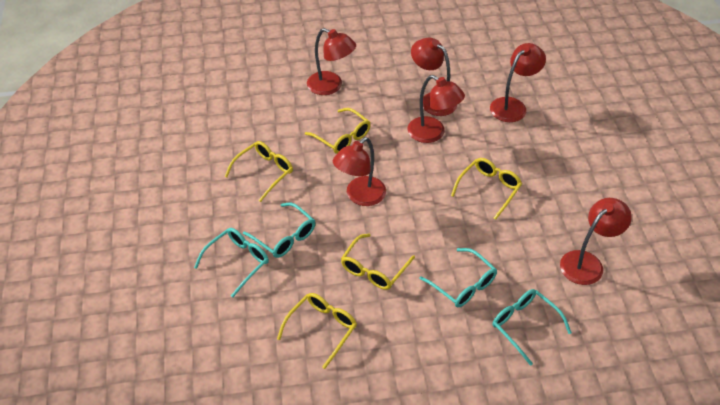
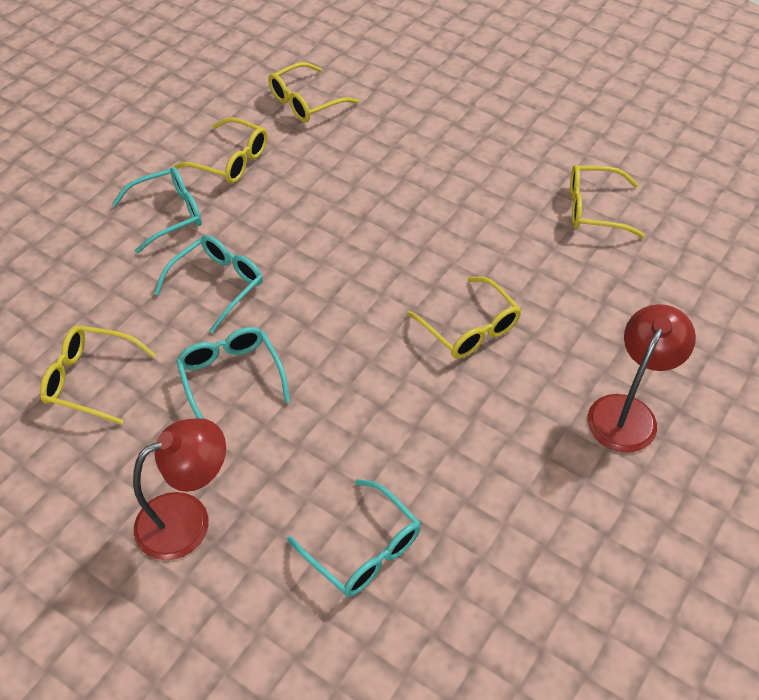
red lamp: 6 -> 2

